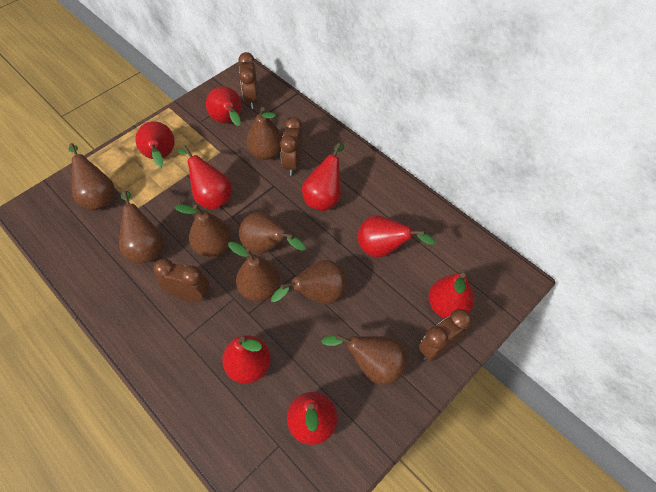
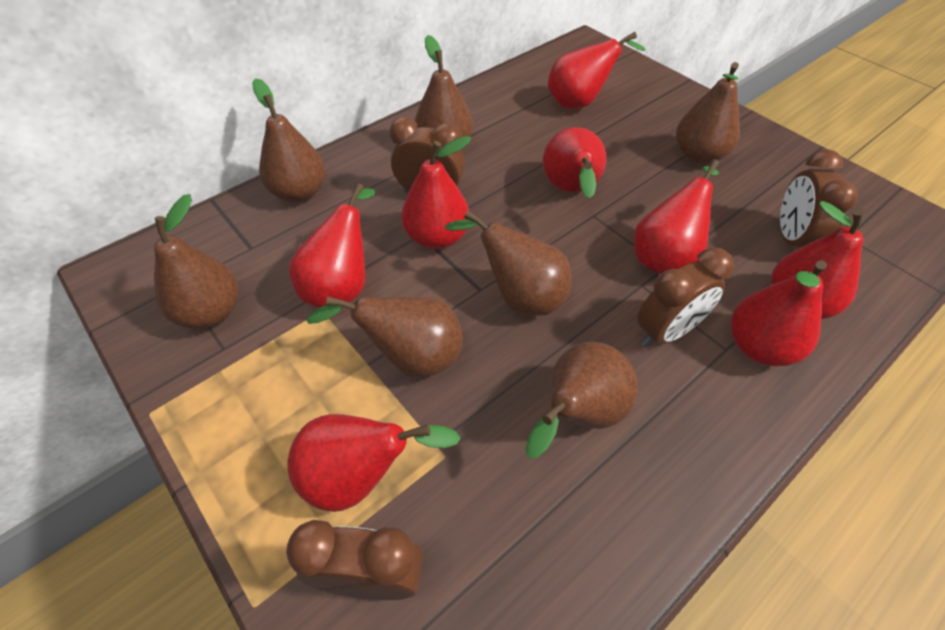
brown pear: 8 -> 7

